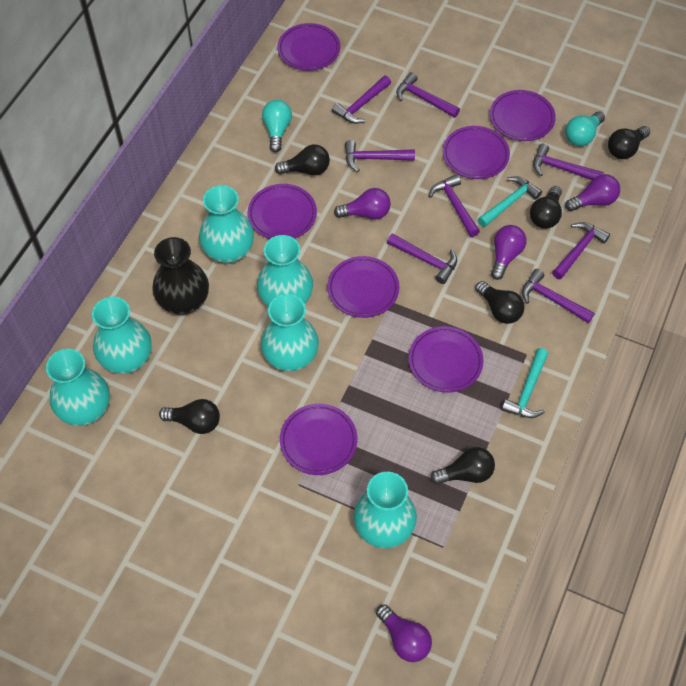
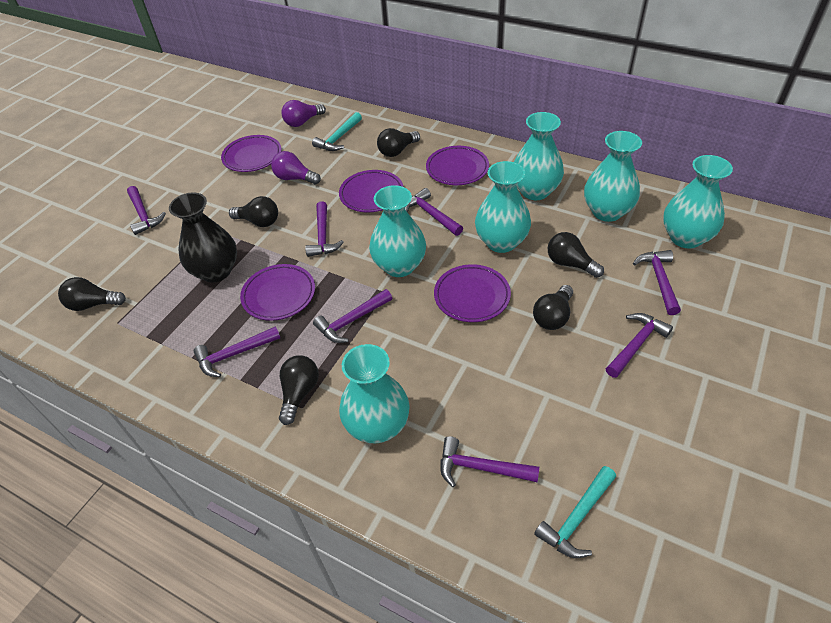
purple light bulb: 4 -> 2
purple plate: 7 -> 5
turquoise light bulb: 2 -> 0

